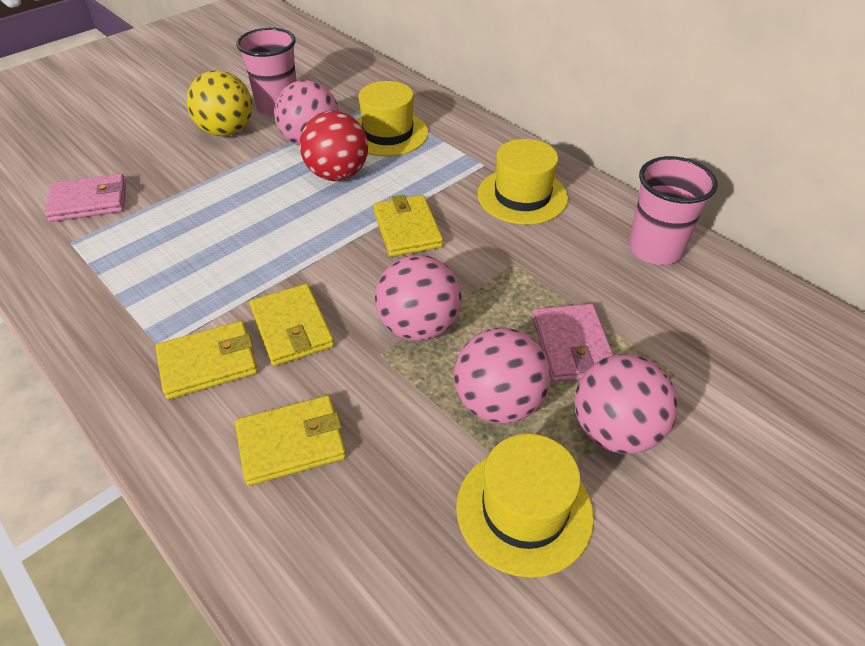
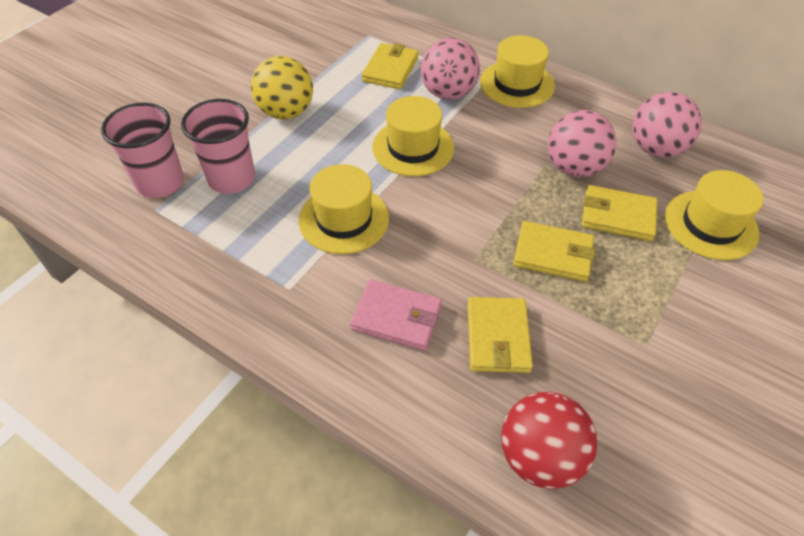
pink ball: 4 -> 3
pink wallet: 2 -> 1
yellow hat: 3 -> 4

